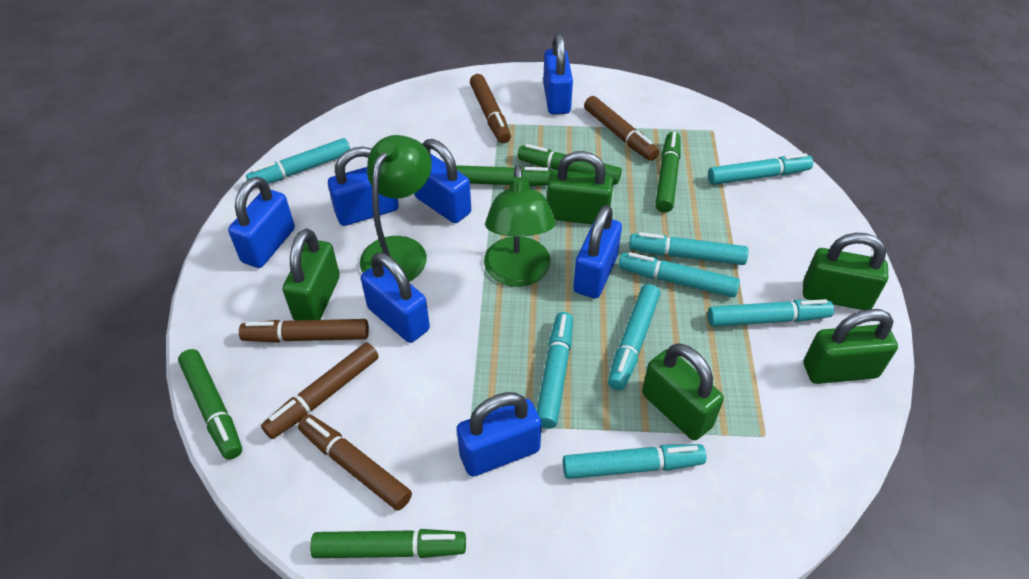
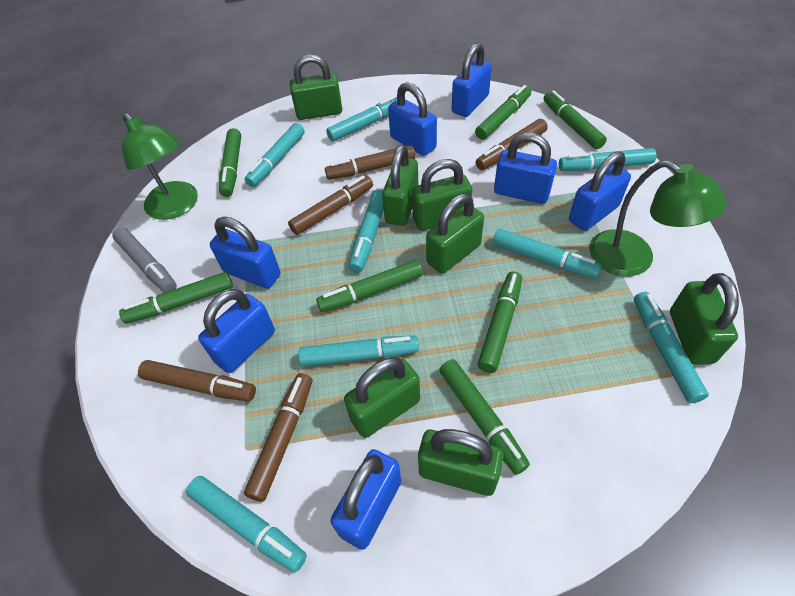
green marker: 5 -> 7
green padlock: 5 -> 7
grey marker: 0 -> 1

